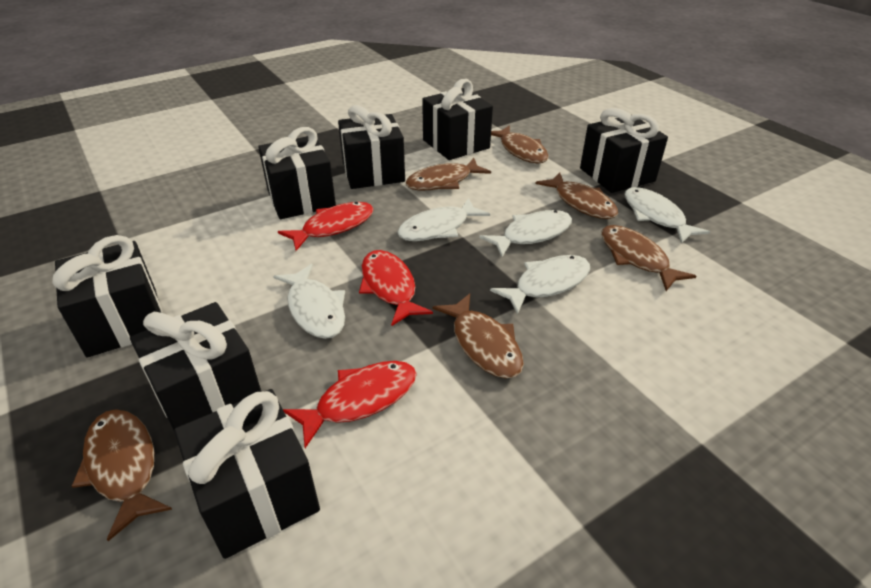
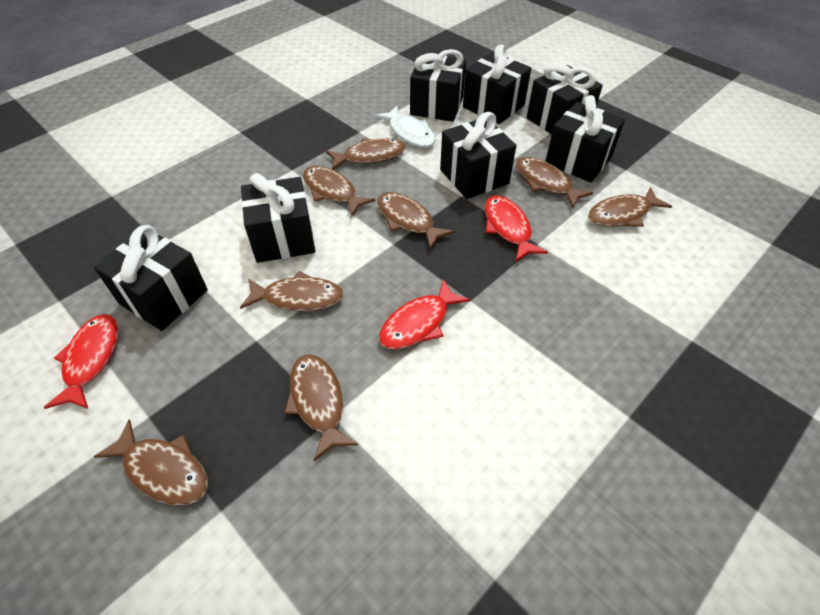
brown fish: 6 -> 8
white fish: 5 -> 1

